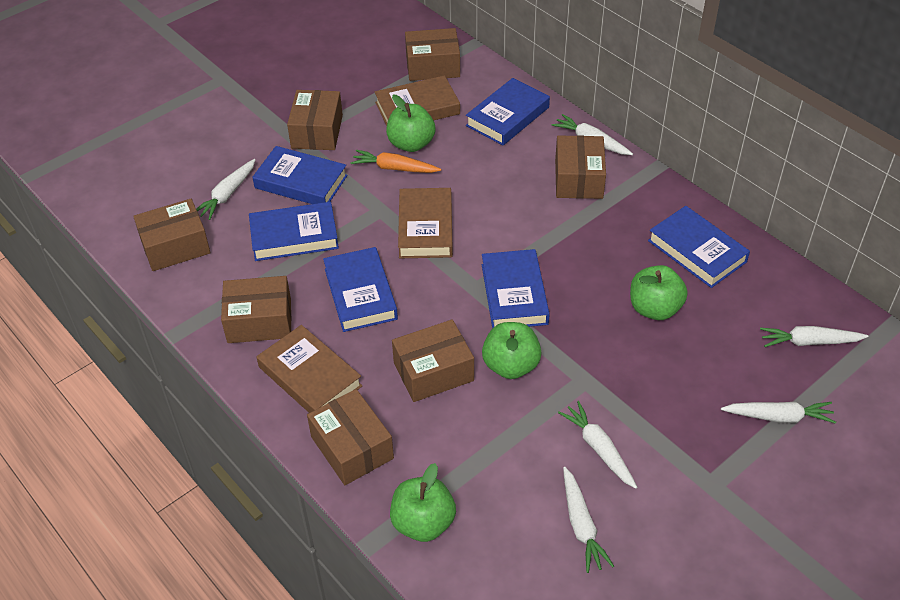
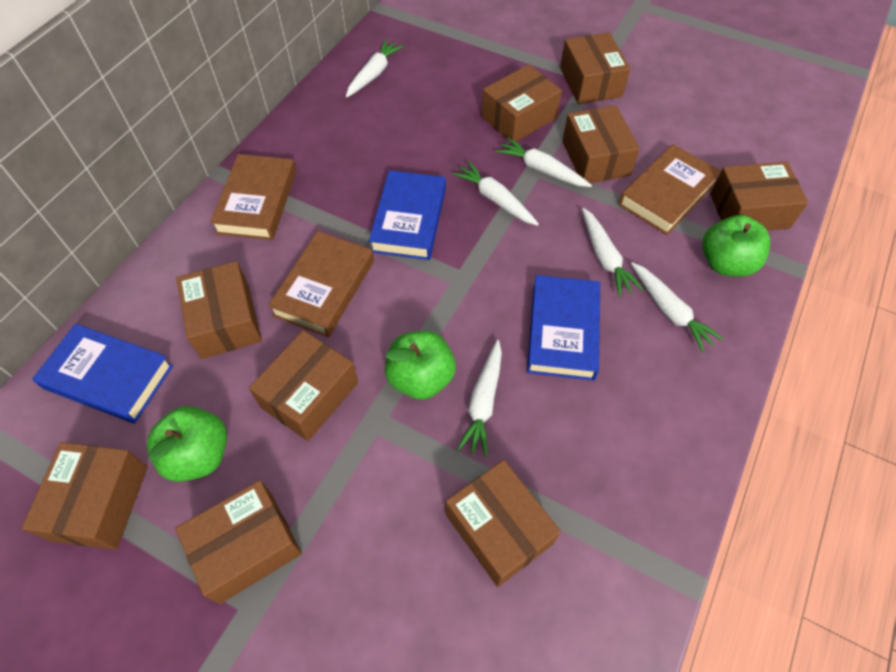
blue book: 6 -> 3
brown box: 7 -> 9
green apple: 4 -> 3
orange carrot: 1 -> 0

